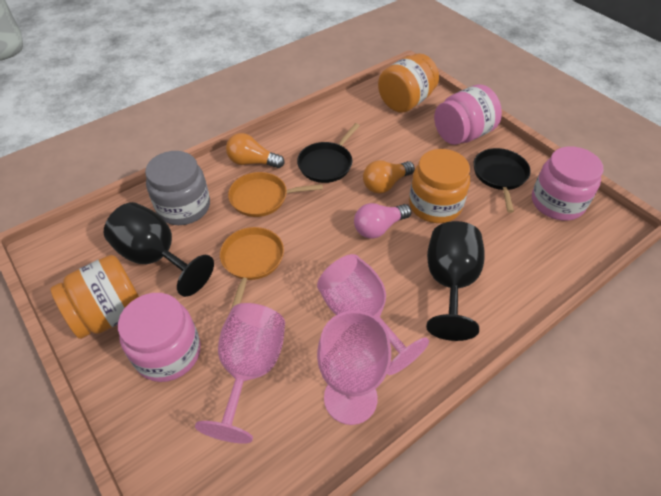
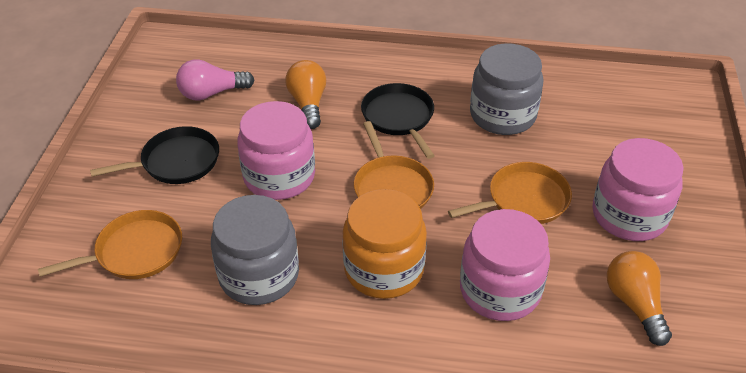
black goblet: 2 -> 0
grey jar: 1 -> 2
orange jar: 3 -> 1
orange pan: 2 -> 3
pink goblet: 3 -> 0

